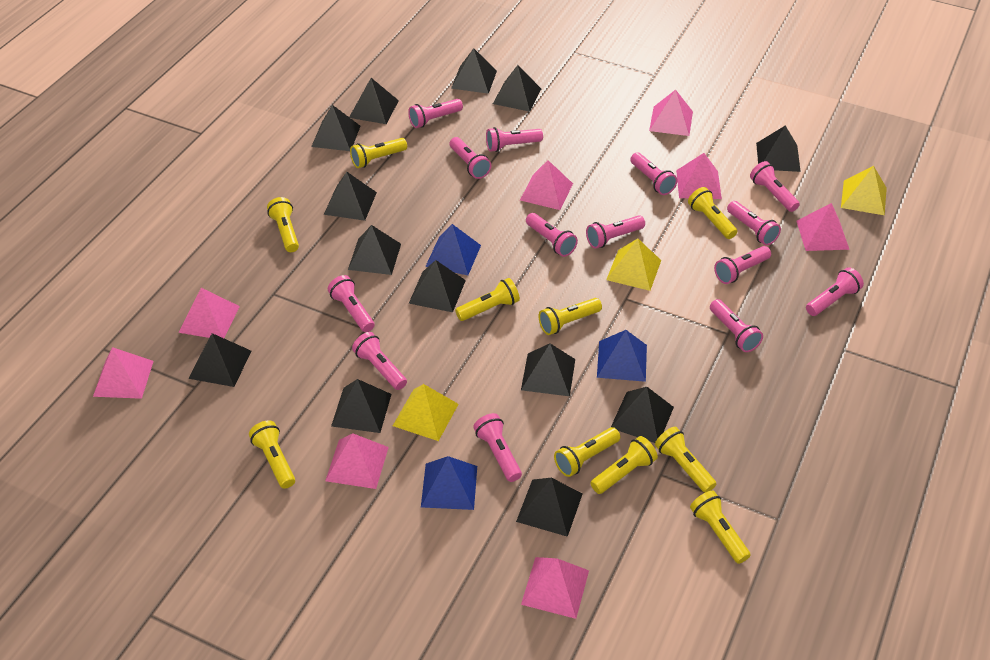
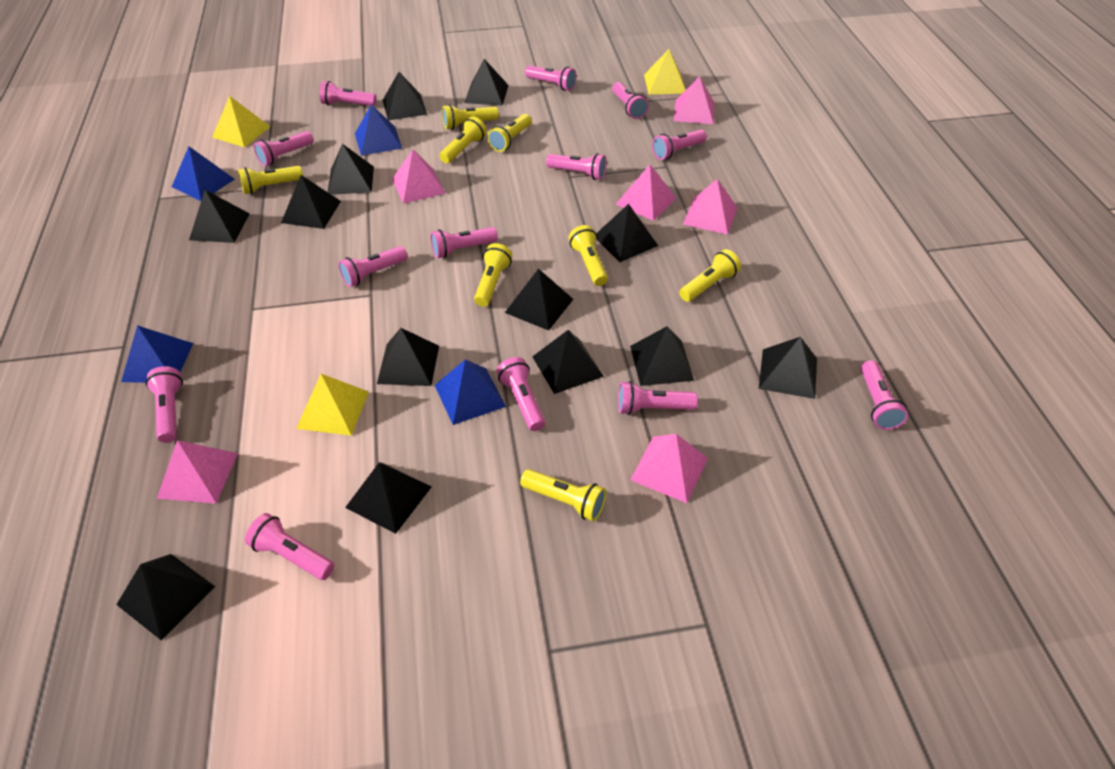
blue pyramid: 3 -> 4
pink flashlight: 14 -> 13
pink pyramid: 8 -> 6
yellow flashlight: 10 -> 8

